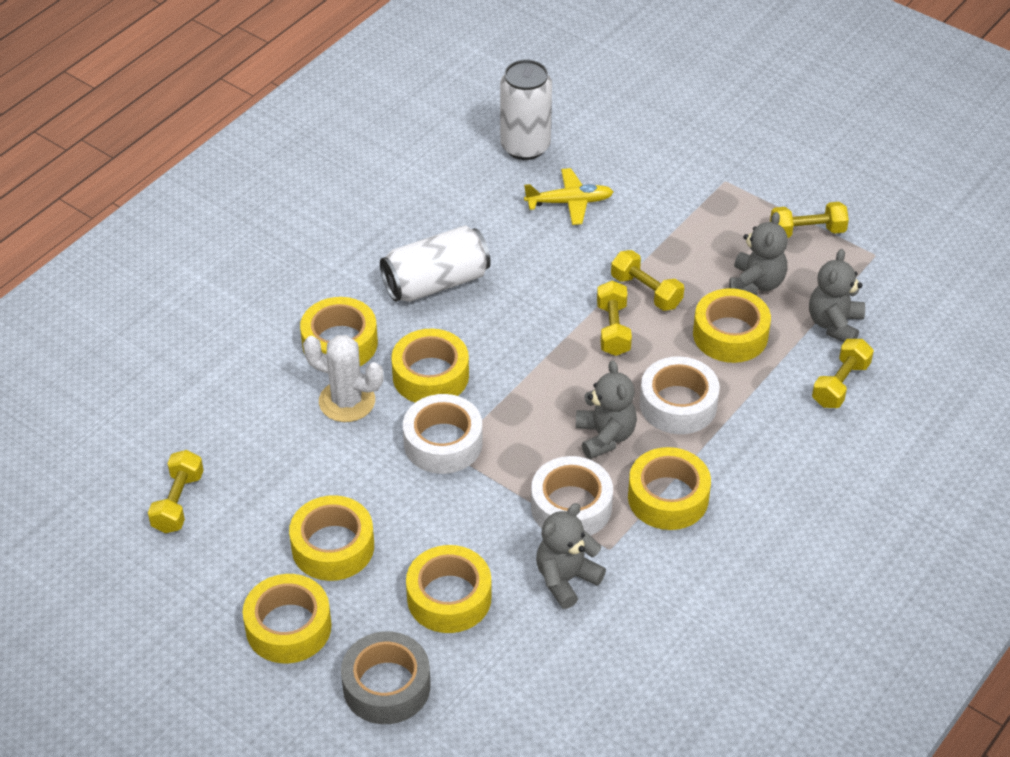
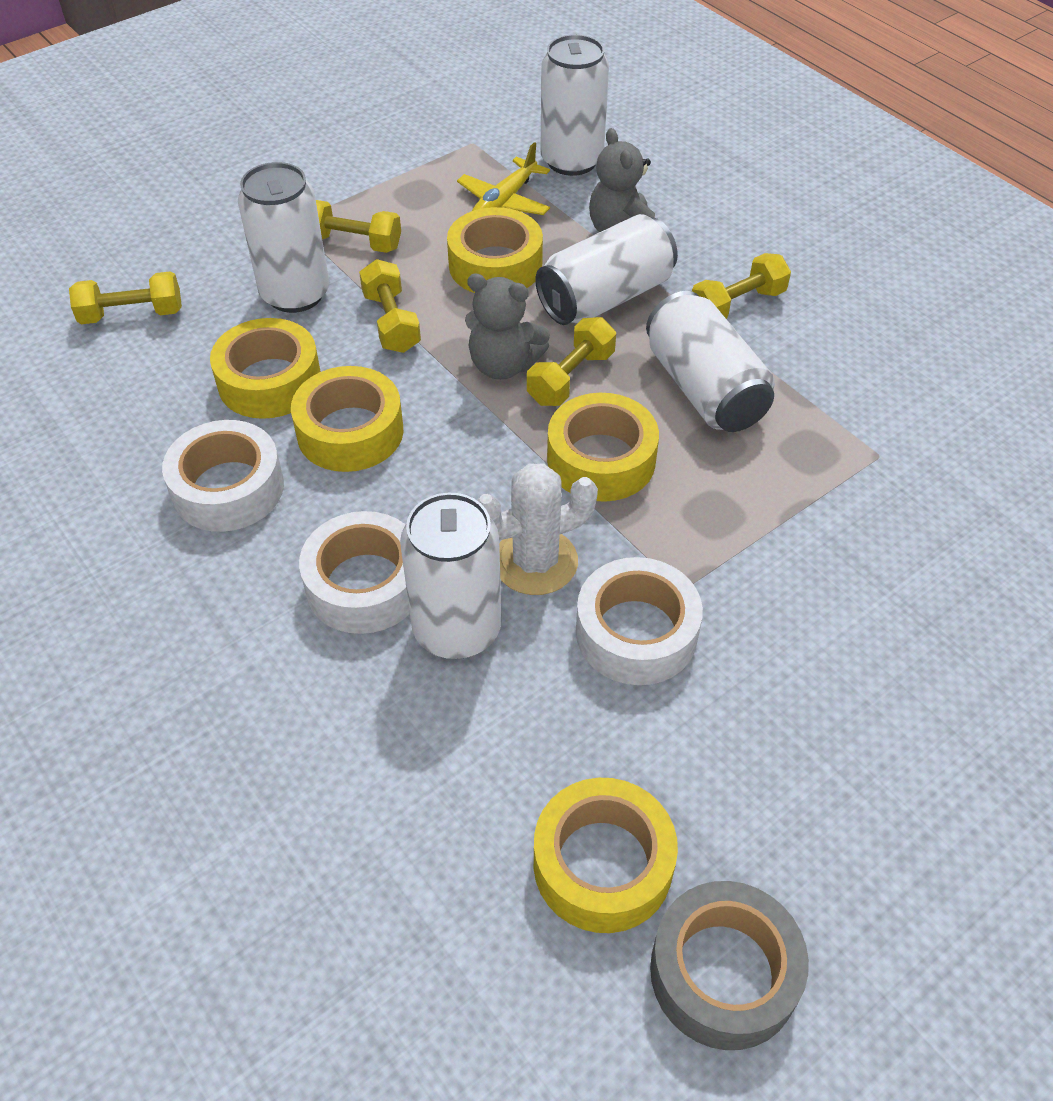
grey teddy bear: 4 -> 2
white can: 2 -> 5
yellow tape: 7 -> 5

